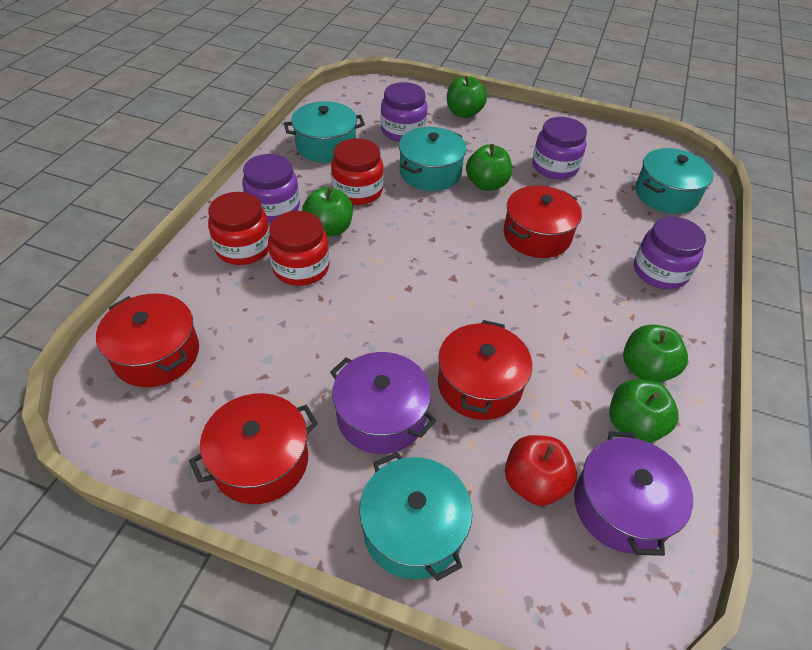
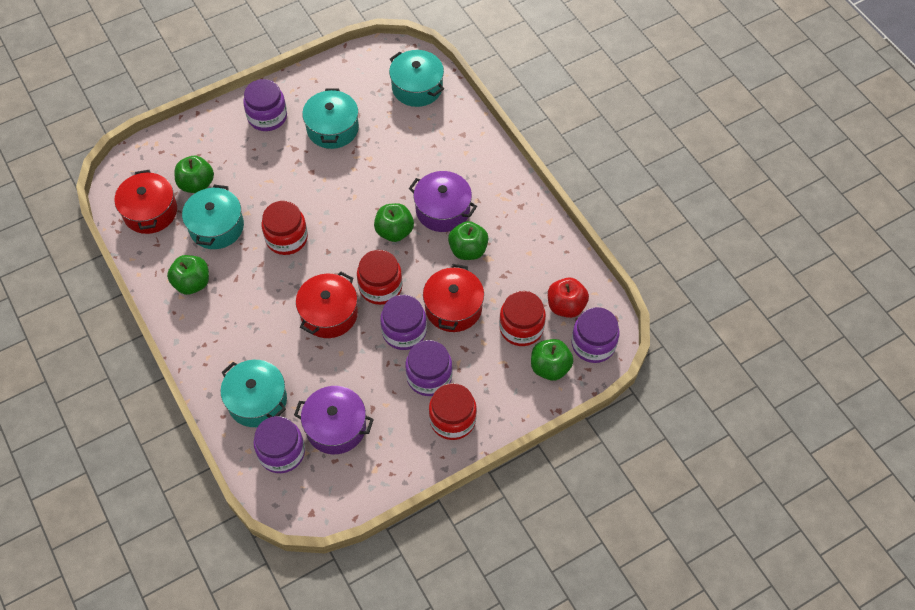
purple jar: 4 -> 5
red jar: 3 -> 4
red pot: 4 -> 3

